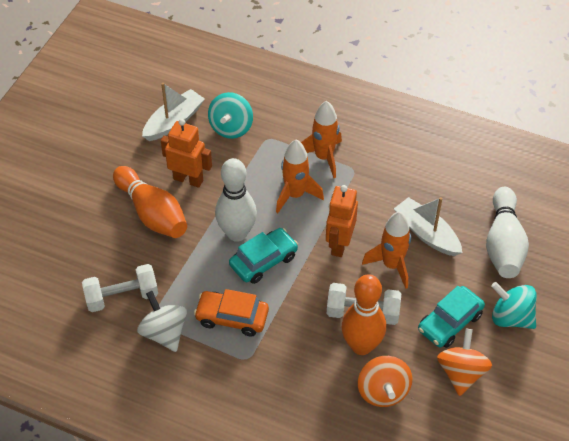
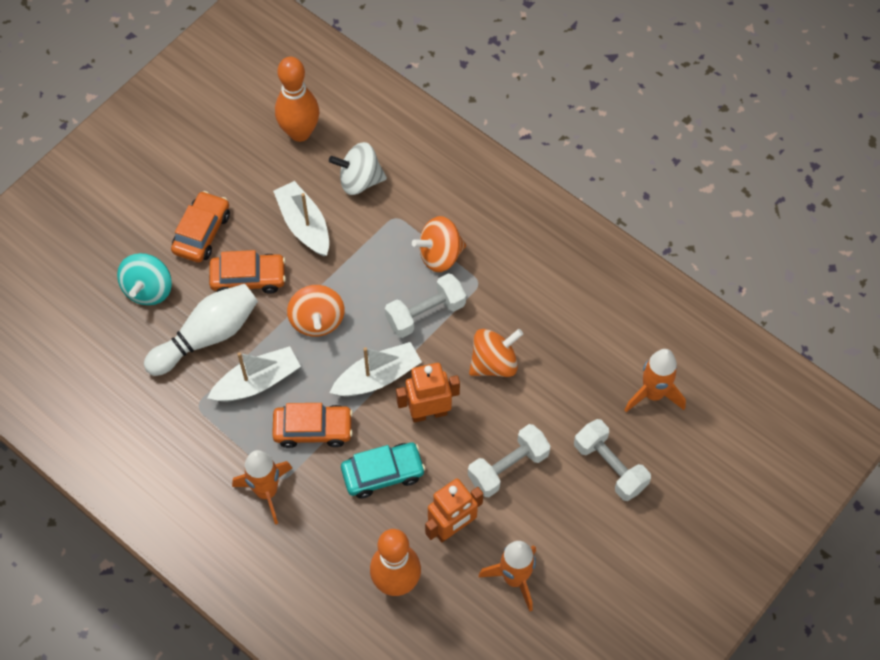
orange car: 1 -> 3
orange spinning top: 2 -> 3
turquoise car: 2 -> 1
turquoise spinning top: 2 -> 1
white boat: 2 -> 3
white bowling pin: 2 -> 1
white dumbbell: 2 -> 3

